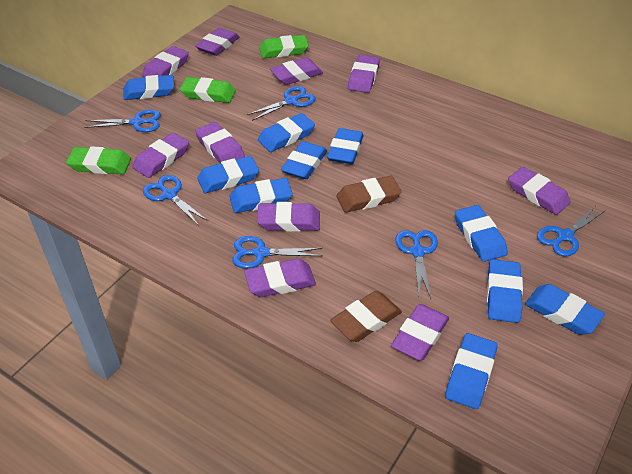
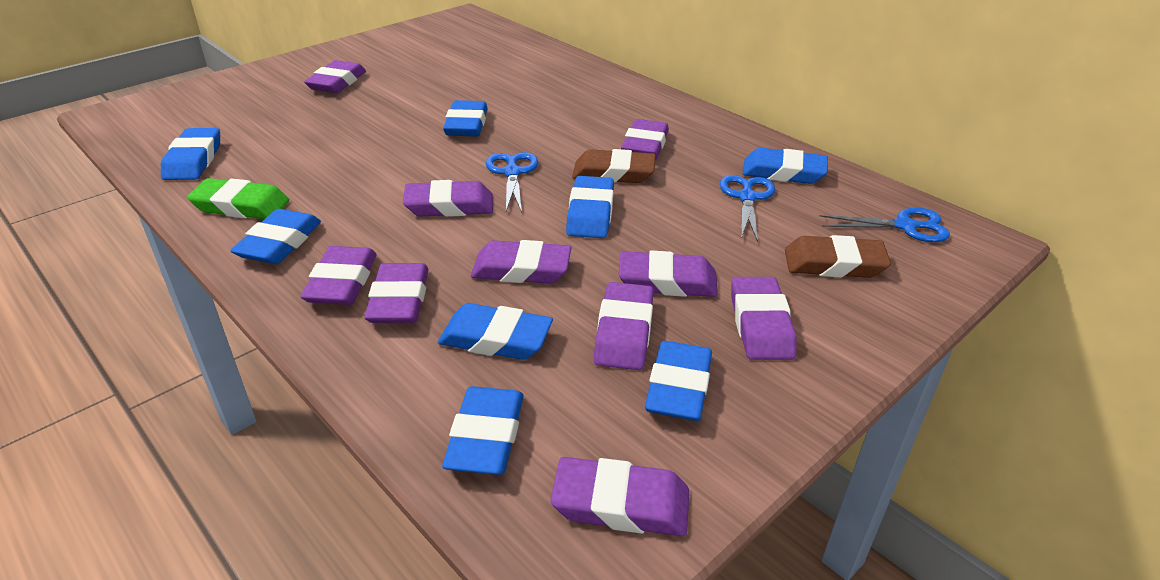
blue eraser: 10 -> 8
blue scissors: 6 -> 3
green eraser: 3 -> 1

